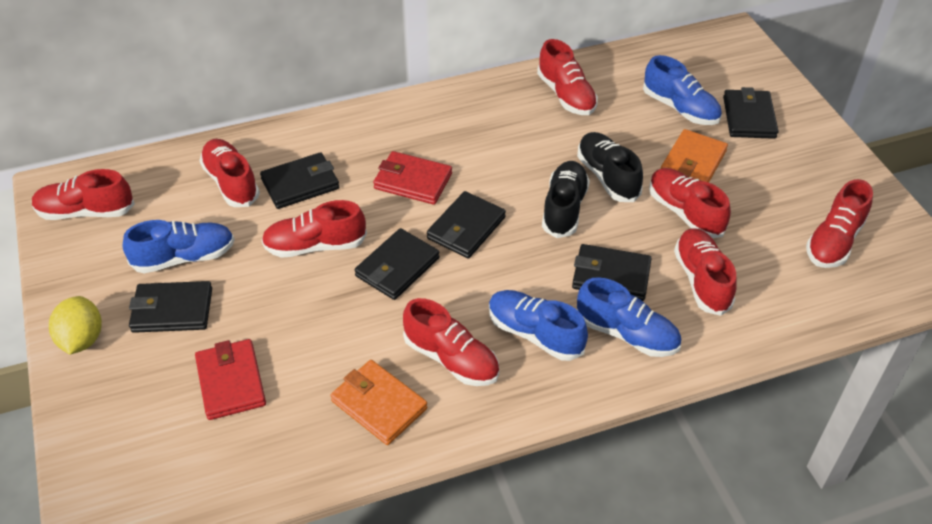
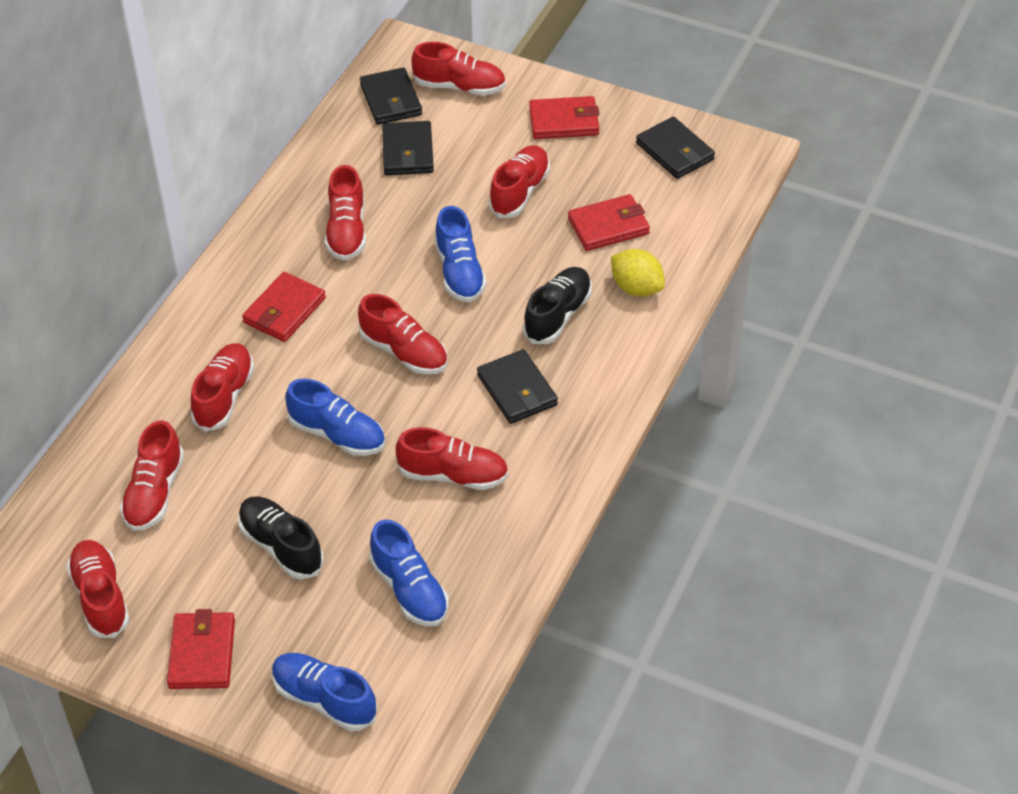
black wallet: 6 -> 4
orange wallet: 2 -> 0
red wallet: 2 -> 4

